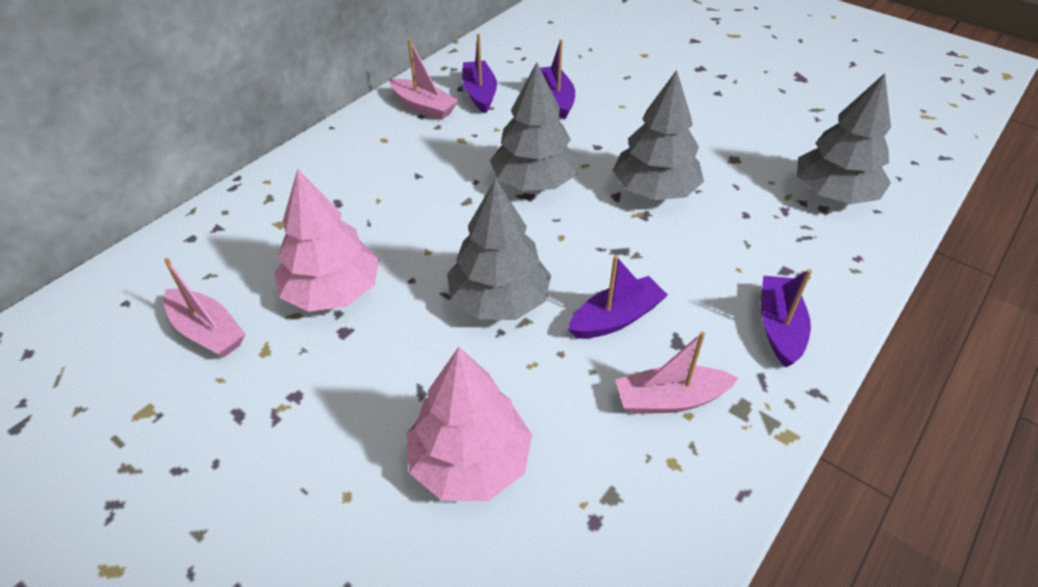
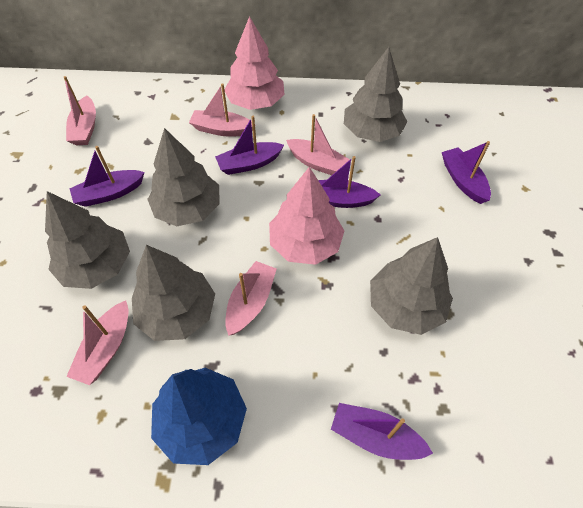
blue tree: 0 -> 1
grey tree: 4 -> 5
pink boat: 3 -> 5
purple boat: 4 -> 5

